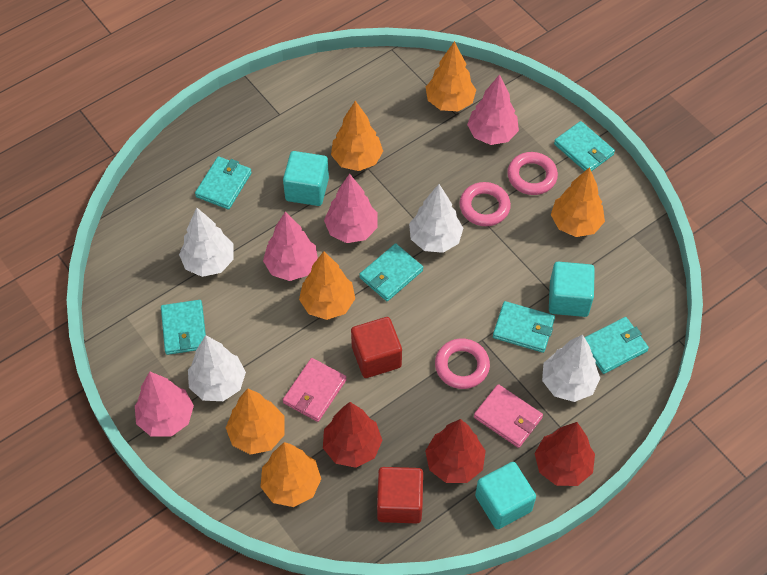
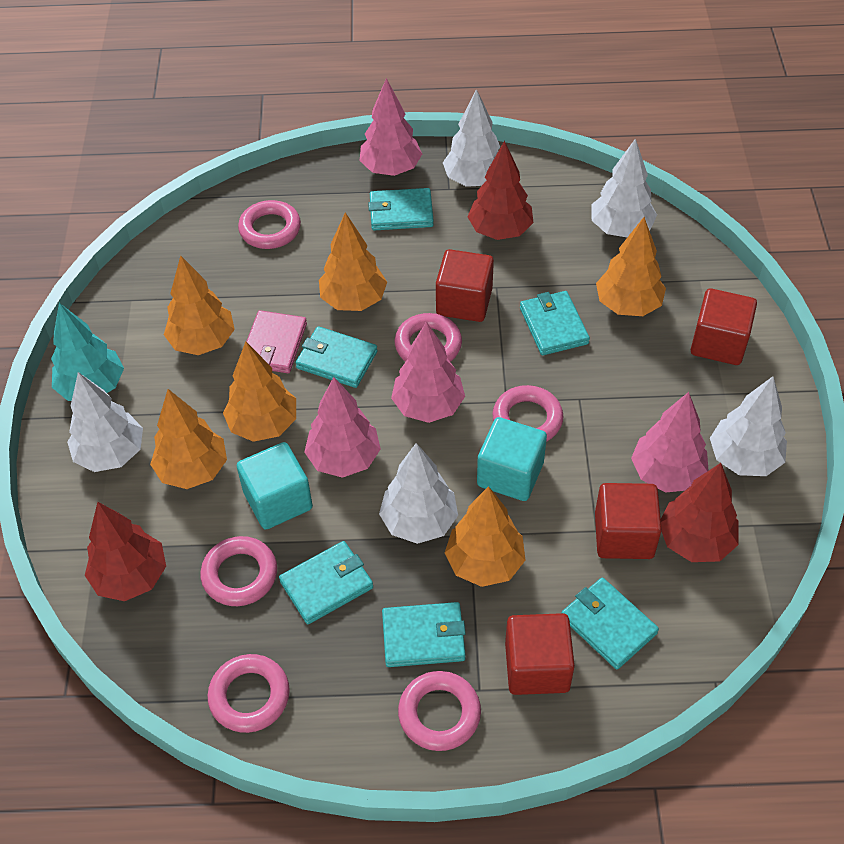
pink ring: 3 -> 6
pink wallet: 2 -> 1
red cube: 2 -> 4
turquoise cube: 3 -> 2
turquoise tree: 0 -> 1
white tree: 4 -> 5

